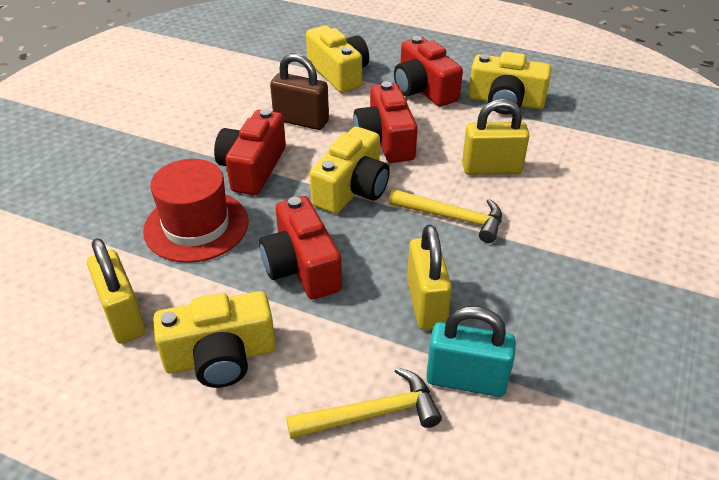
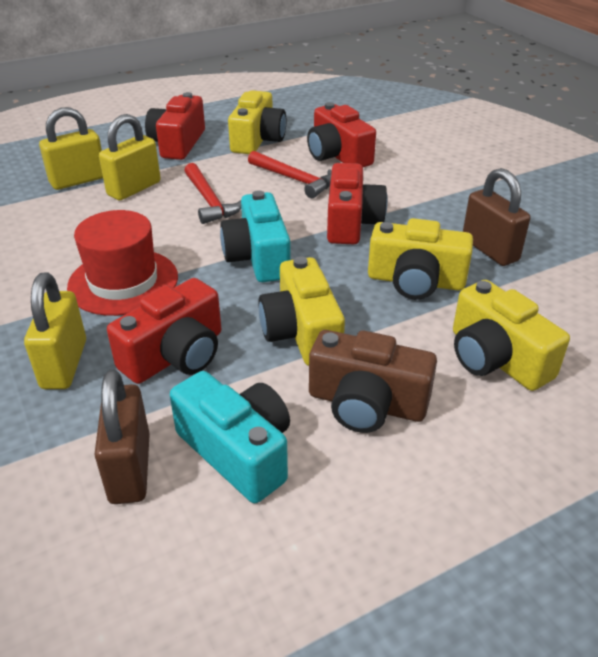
brown camera: 0 -> 1
brown padlock: 1 -> 2
red hammer: 0 -> 2
turquoise camera: 0 -> 2
turquoise padlock: 1 -> 0
yellow hammer: 2 -> 0

